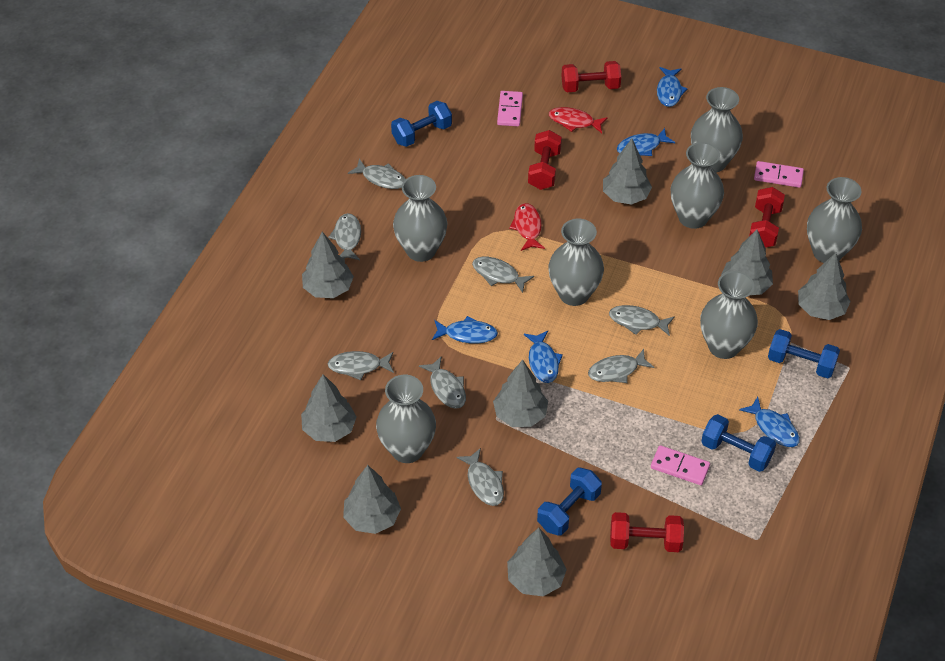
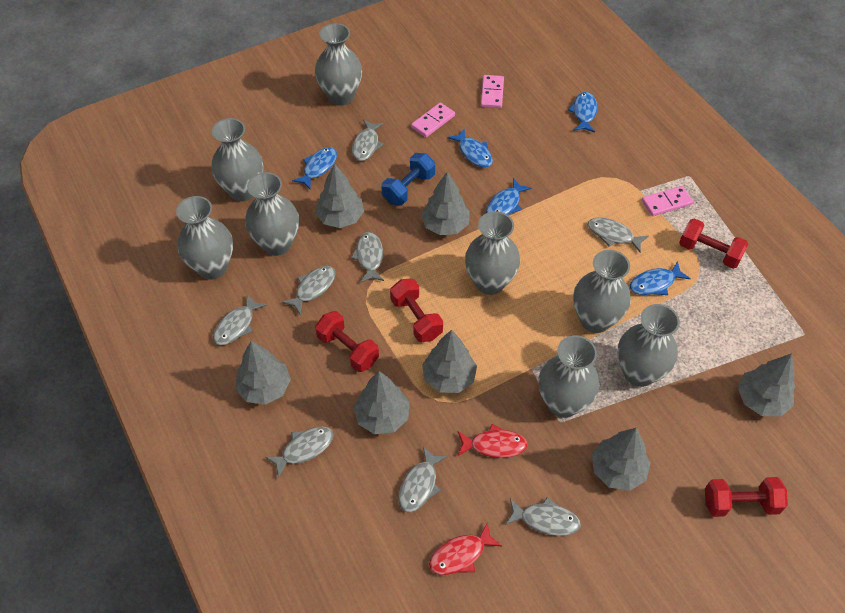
blue dumbbell: 4 -> 1
grey tree: 8 -> 7
grey vase: 7 -> 8

